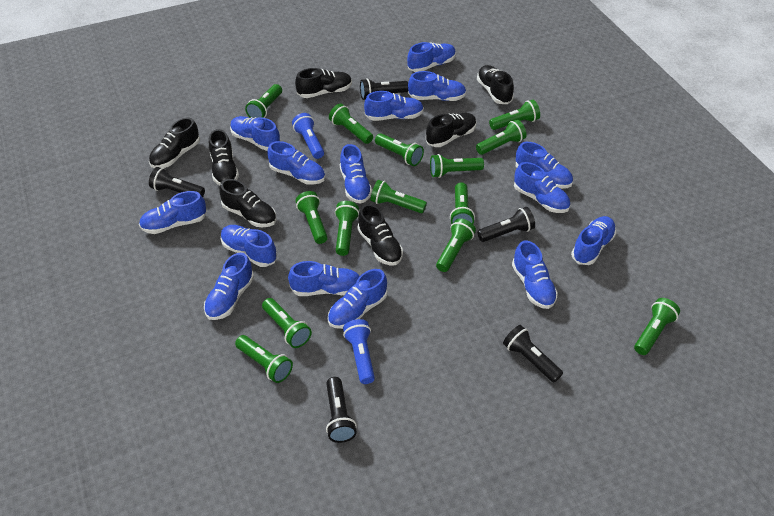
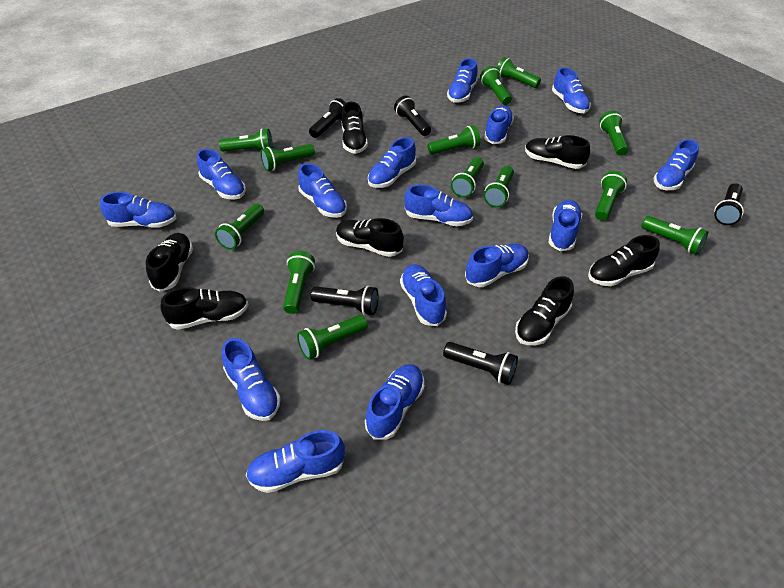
blue flashlight: 2 -> 0
green flashlight: 14 -> 13

